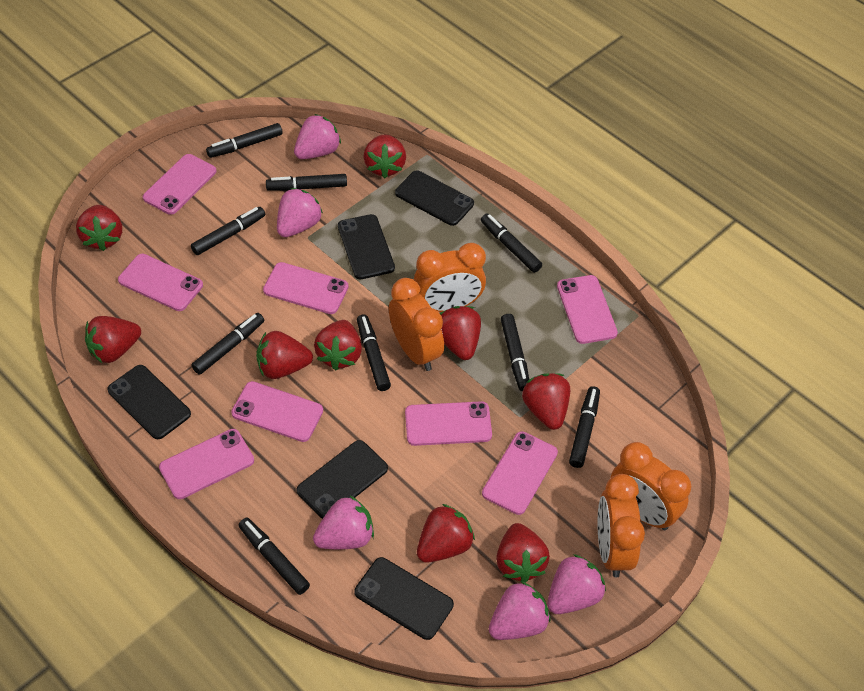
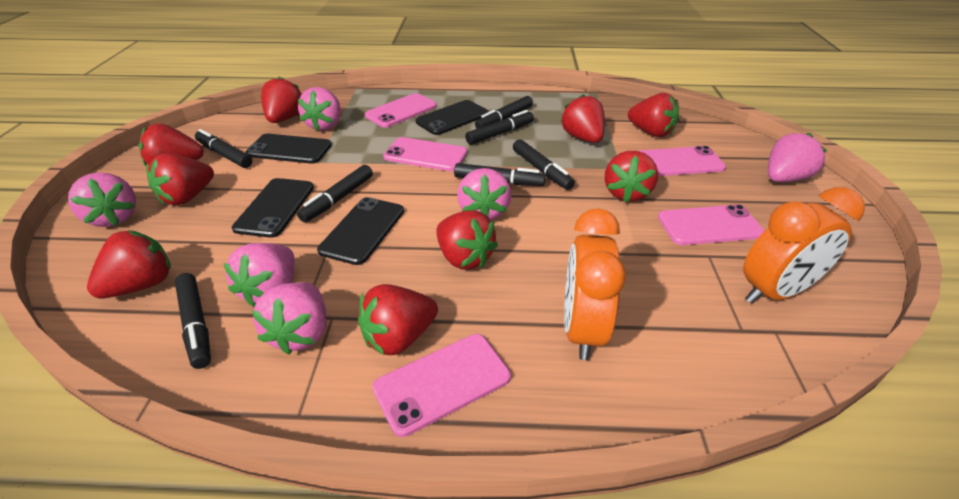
black marker: 9 -> 7
black phone: 5 -> 4
orange clock: 4 -> 2
pink phone: 8 -> 5
pink strawberry: 5 -> 6

